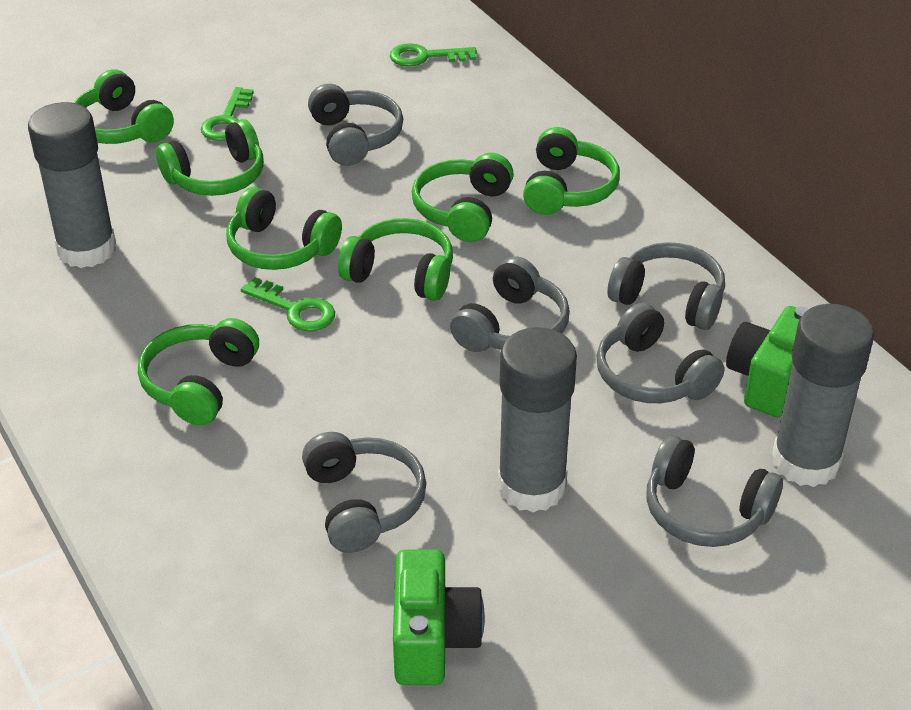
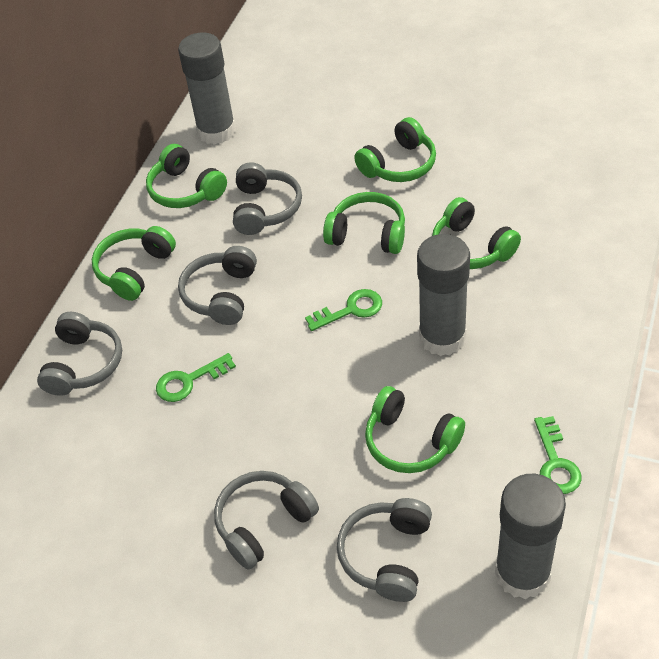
green camera: 2 -> 0
green headphones: 7 -> 6
grey headphones: 6 -> 5

